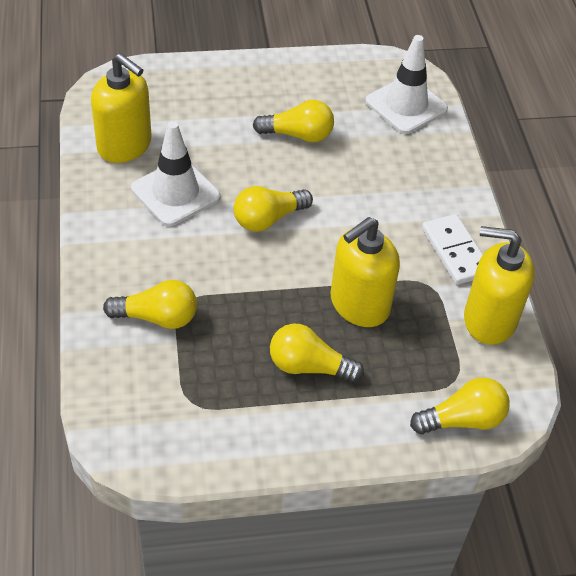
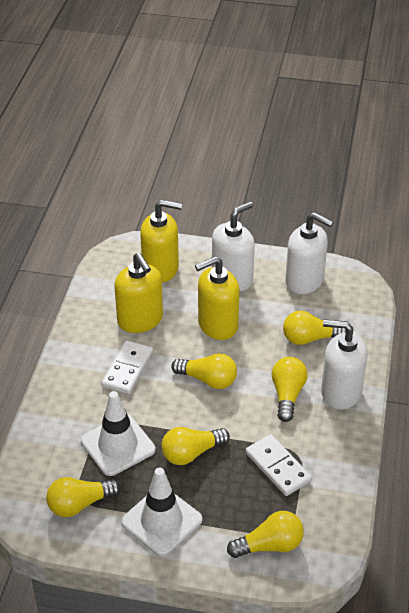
white domino: 1 -> 2
white soap dispenser: 0 -> 3
yellow light bulb: 5 -> 6

